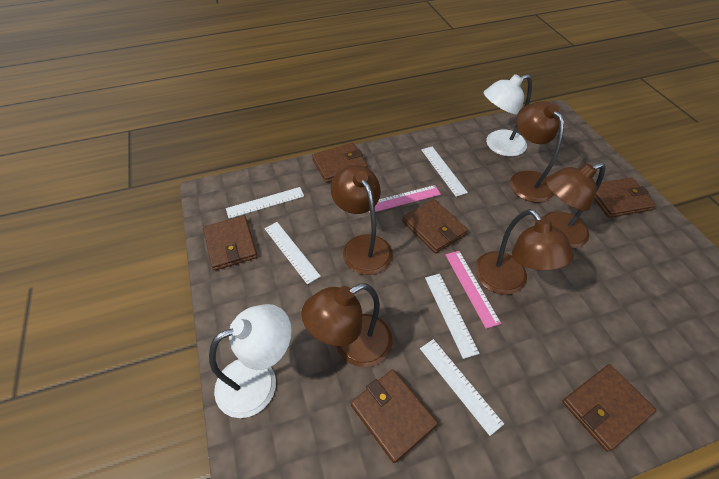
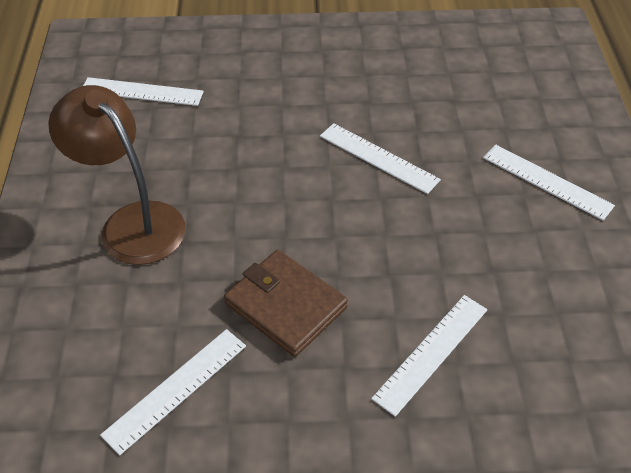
brown lamp: 5 -> 1
brown wallet: 6 -> 1
pink ruler: 2 -> 0
white lamp: 2 -> 0

